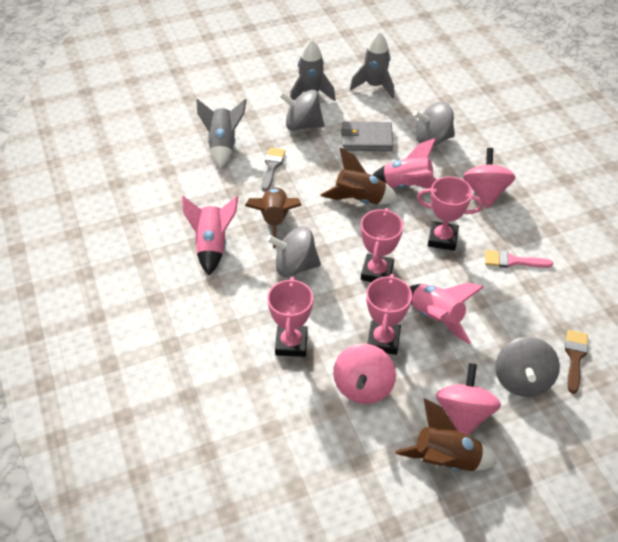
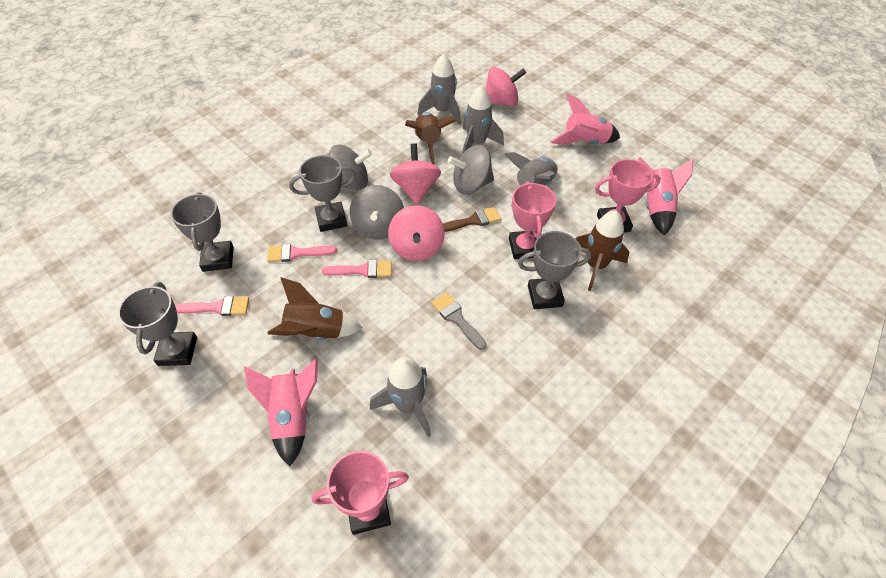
grey rocket: 3 -> 4
grey spinning top: 4 -> 3
grey trophy: 0 -> 4
grey wallet: 1 -> 0
pink brush: 1 -> 3
pink trophy: 4 -> 3

